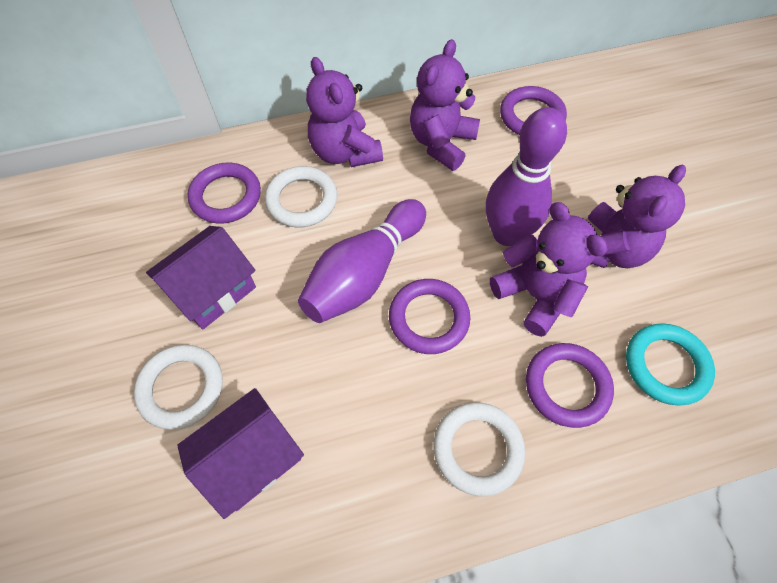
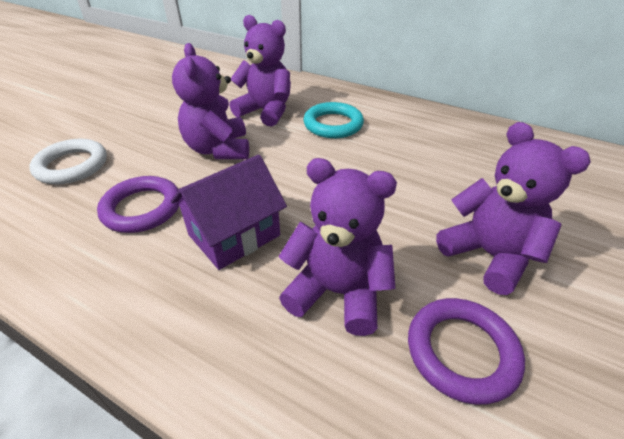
purple bowling pin: 2 -> 0
purple house: 2 -> 1
purple ring: 4 -> 2
white ring: 3 -> 1

